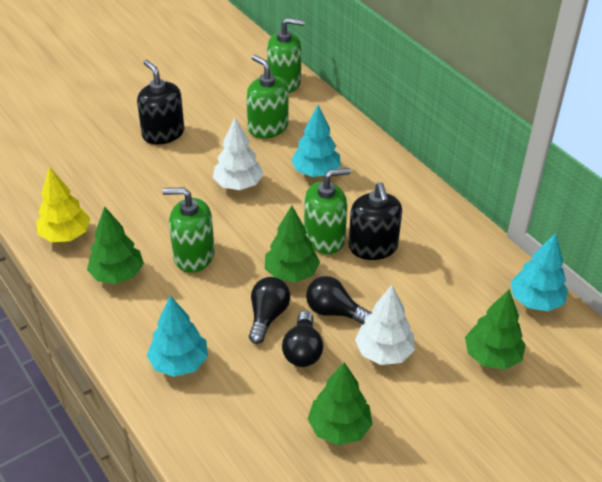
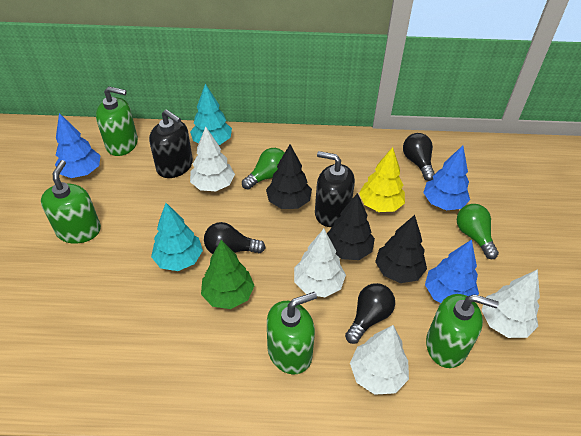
black tree: 0 -> 3
blue tree: 0 -> 3
green light bulb: 0 -> 2
green tree: 4 -> 1
turquoise tree: 3 -> 2
white tree: 2 -> 4

